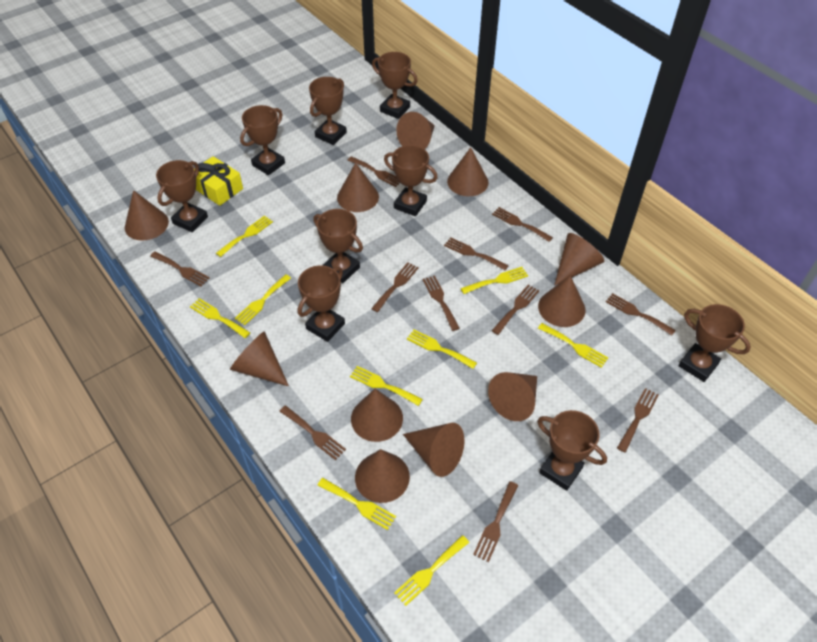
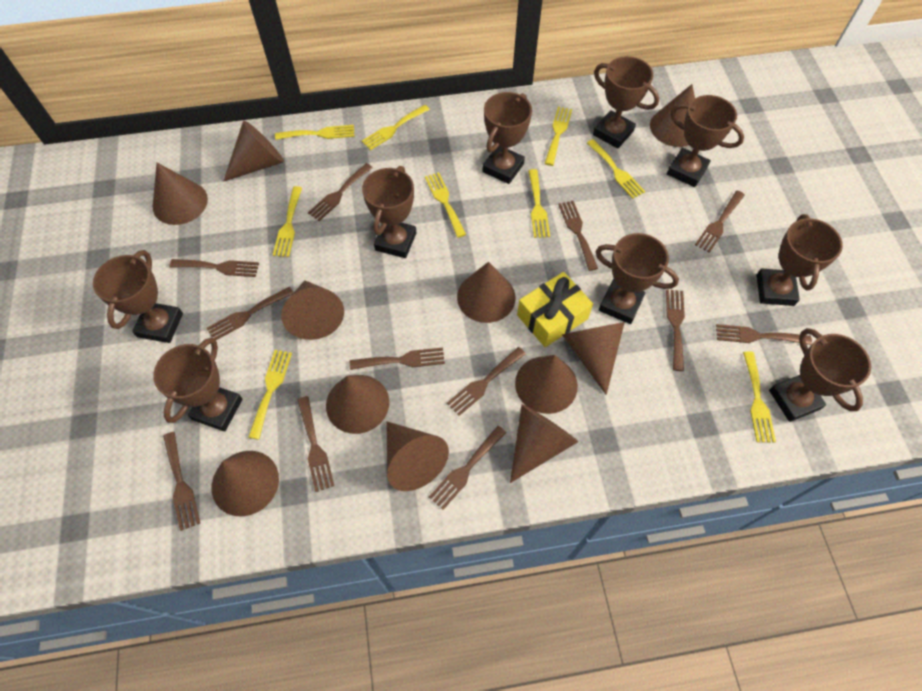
brown fork: 11 -> 12

